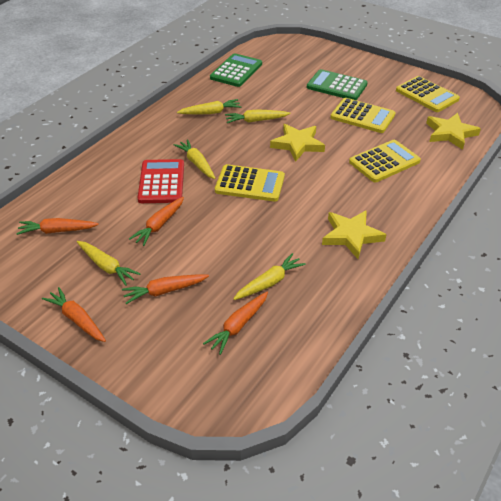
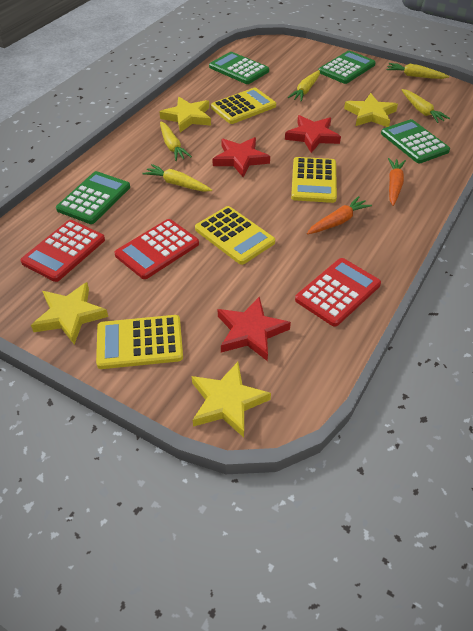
green calculator: 2 -> 4
orange carrot: 5 -> 2
red calculator: 1 -> 3
red star: 0 -> 3
yellow star: 3 -> 4

